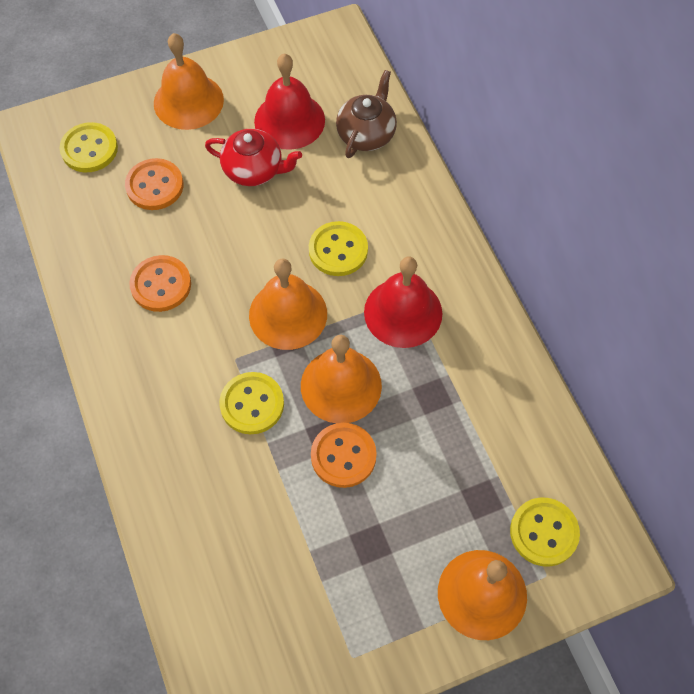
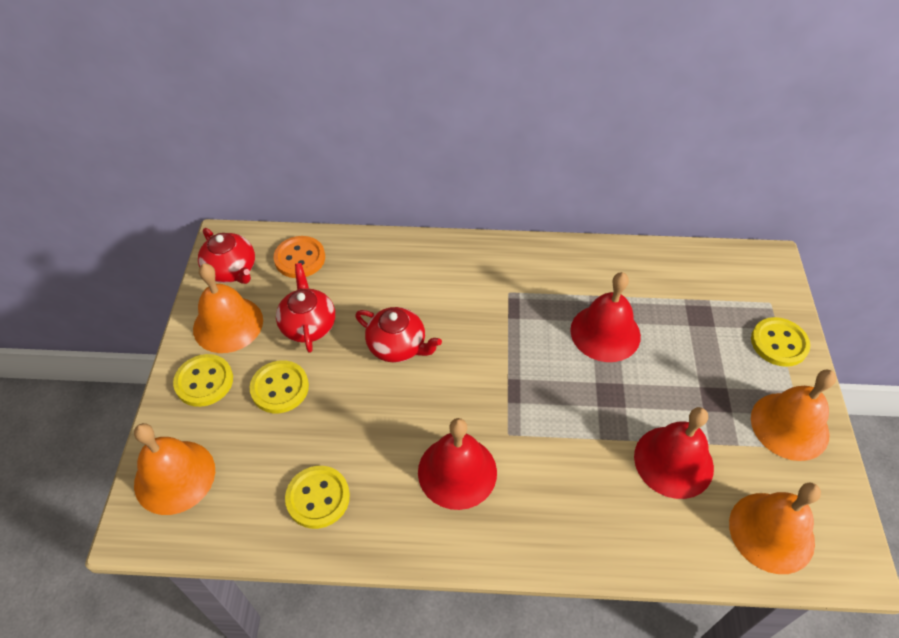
brown teapot: 1 -> 0
orange button: 3 -> 1
red bell: 2 -> 3
red teapot: 1 -> 3

